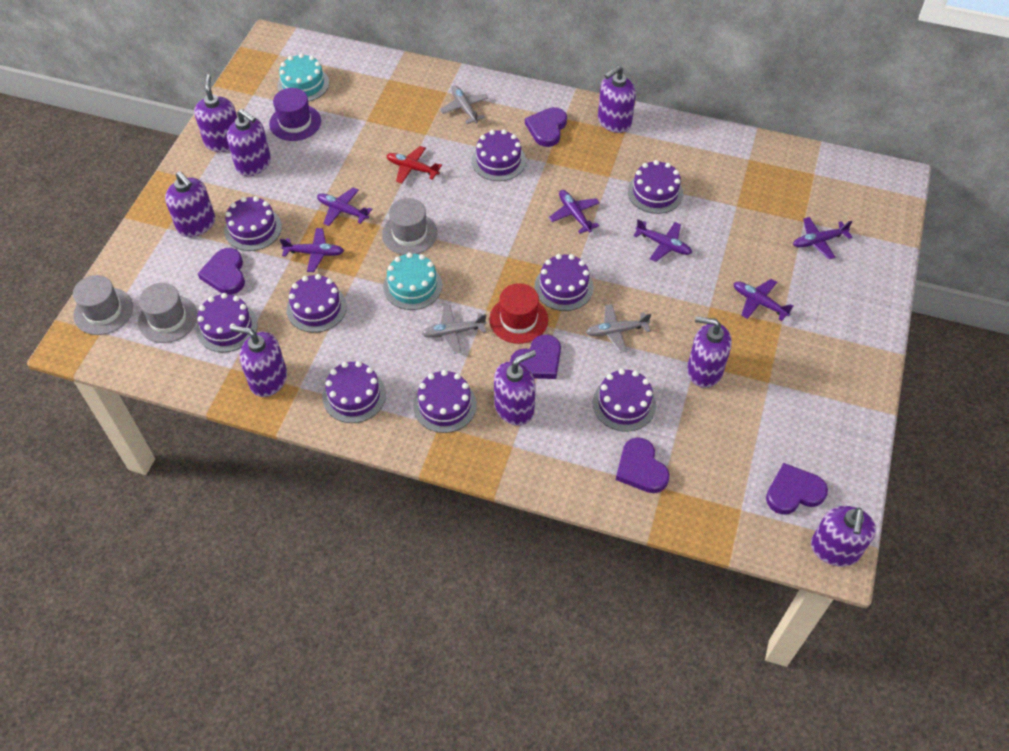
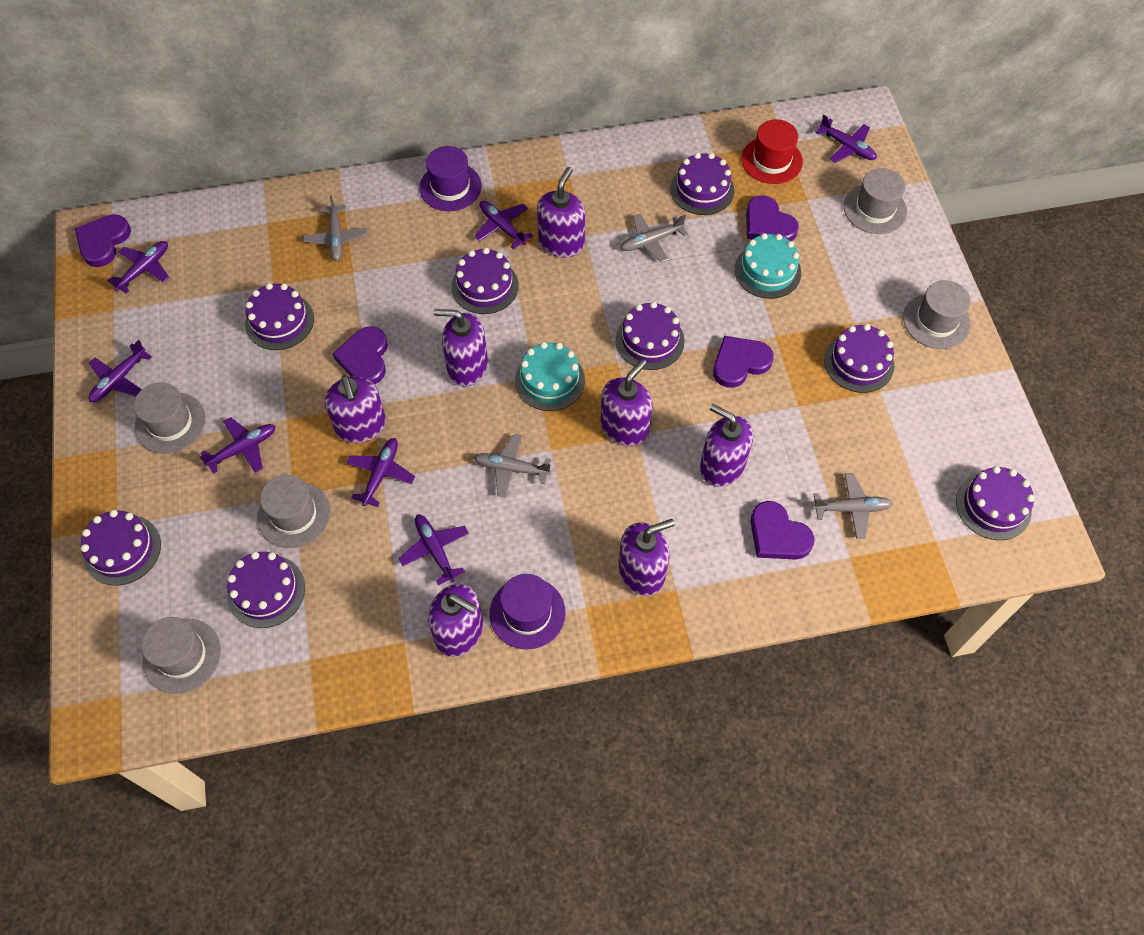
grey hat: 3 -> 5
grey plane: 3 -> 4
purple cake: 9 -> 8
purple hat: 1 -> 2
purple plane: 6 -> 7
purple soap dispenser: 8 -> 7
red plane: 1 -> 0

